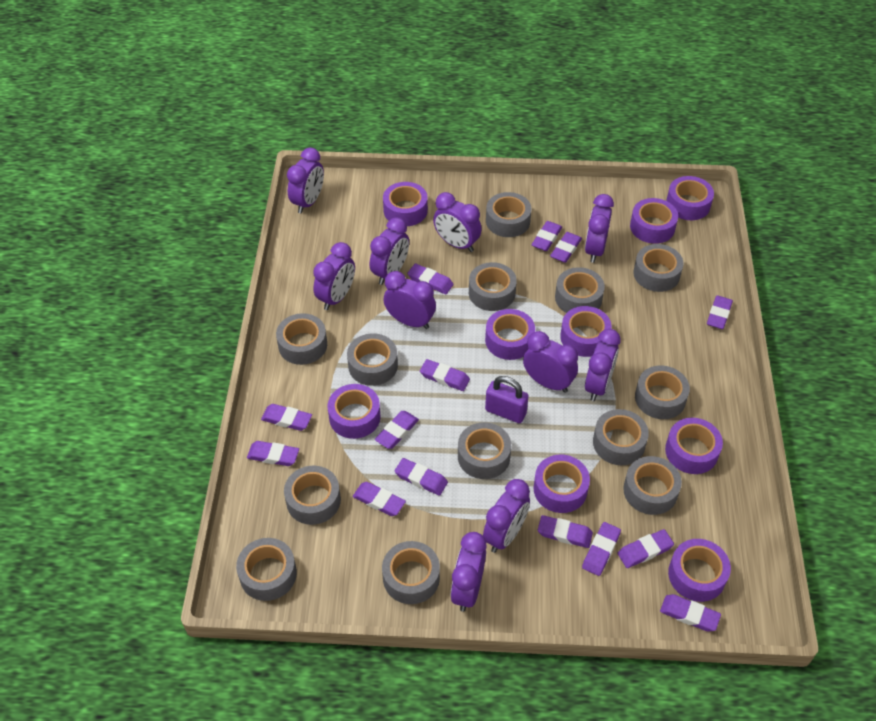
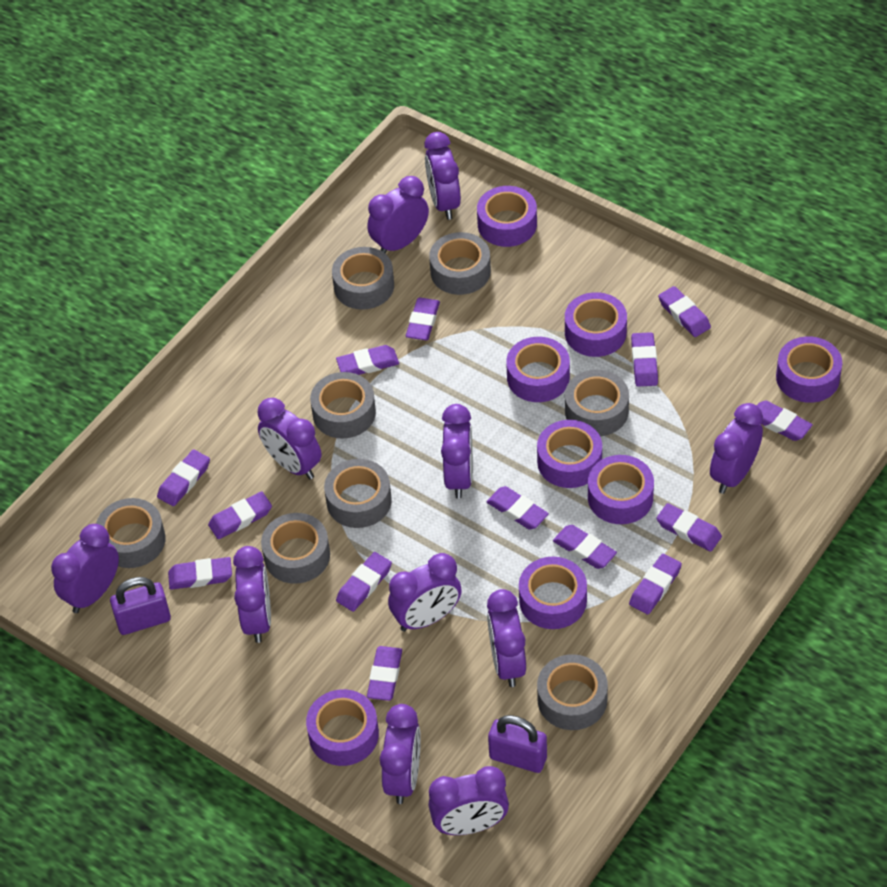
grey tape: 13 -> 8
purple clock: 10 -> 11
purple padlock: 1 -> 2
purple tape: 9 -> 8

